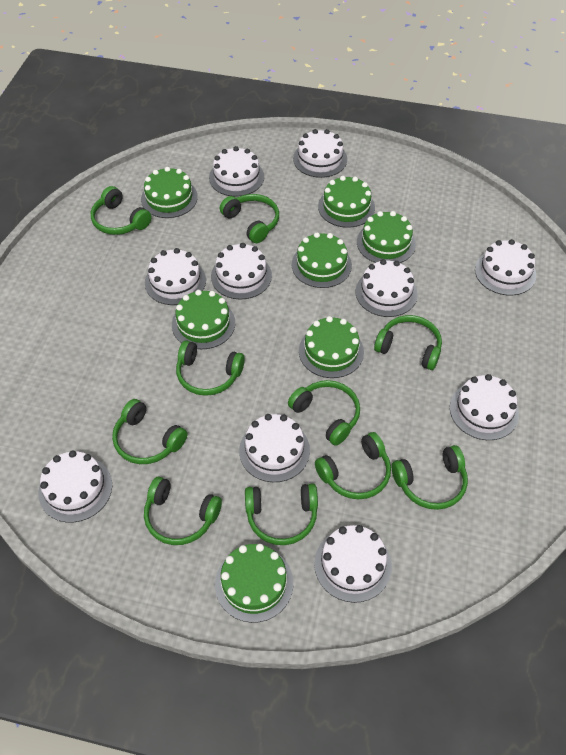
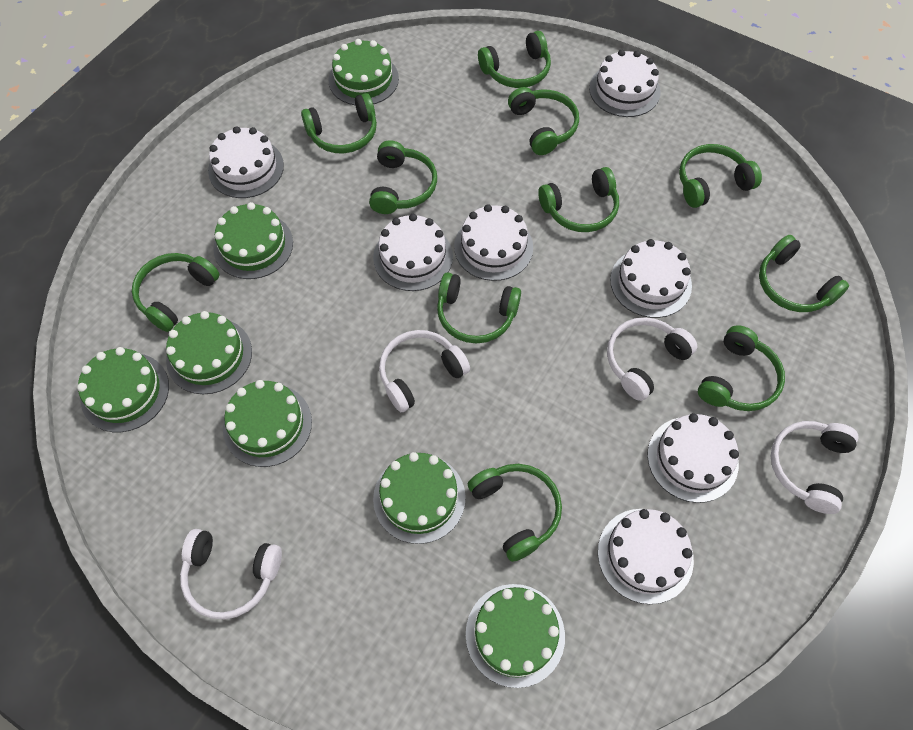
green headphones: 10 -> 11
white cake: 10 -> 7
white headphones: 0 -> 4

